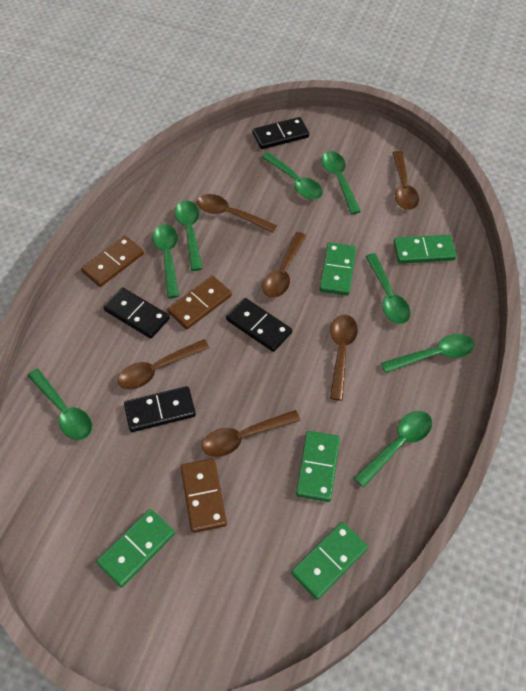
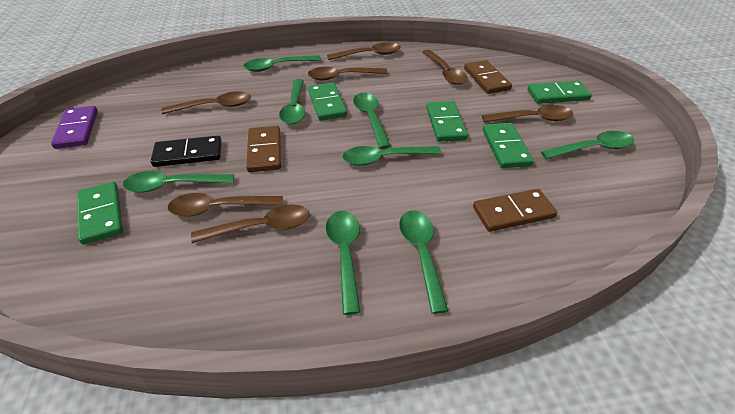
black domino: 4 -> 1
brown spoon: 6 -> 7
purple domino: 0 -> 1

